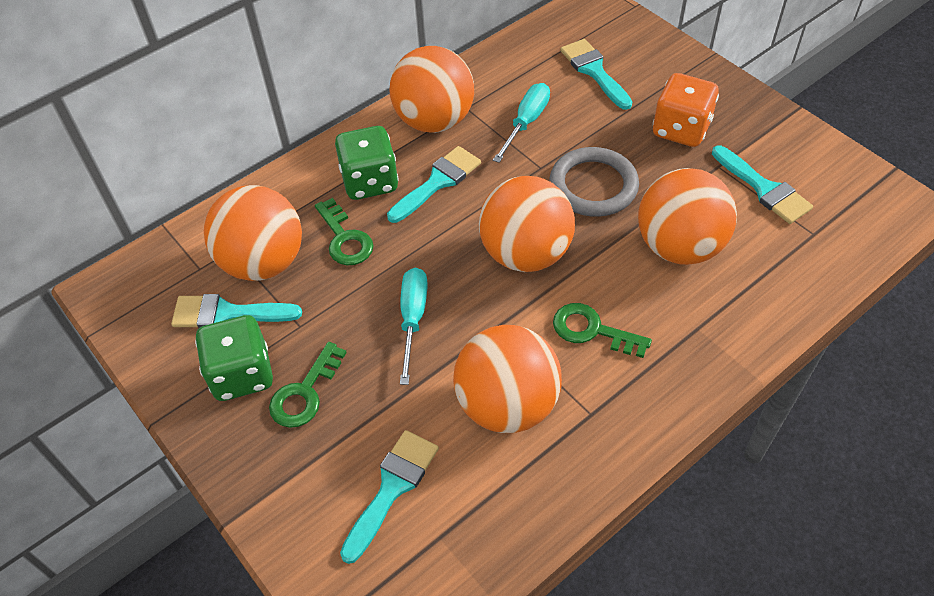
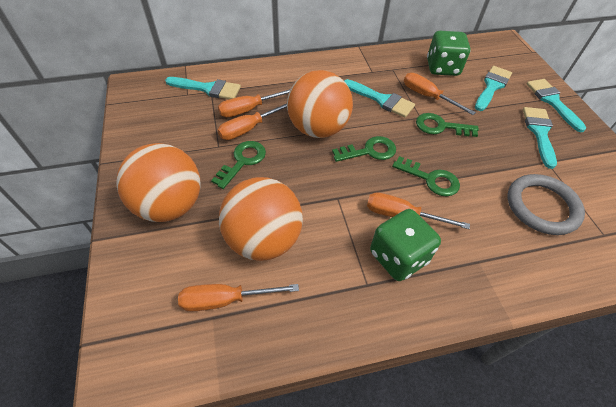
green key: 3 -> 4
orange ball: 5 -> 3
orange dice: 1 -> 0
orange screwdriver: 0 -> 5
turquoise screwdriver: 2 -> 0

